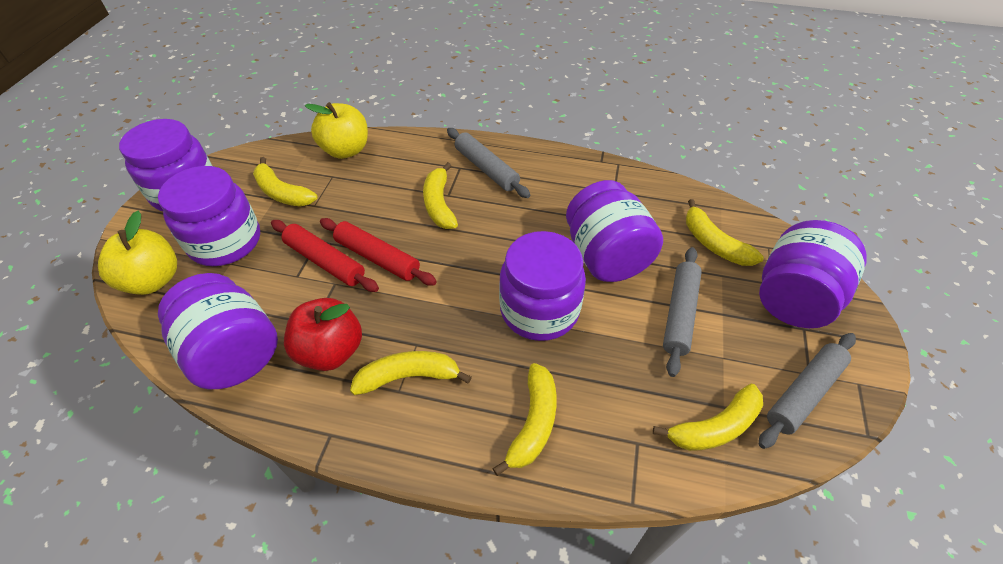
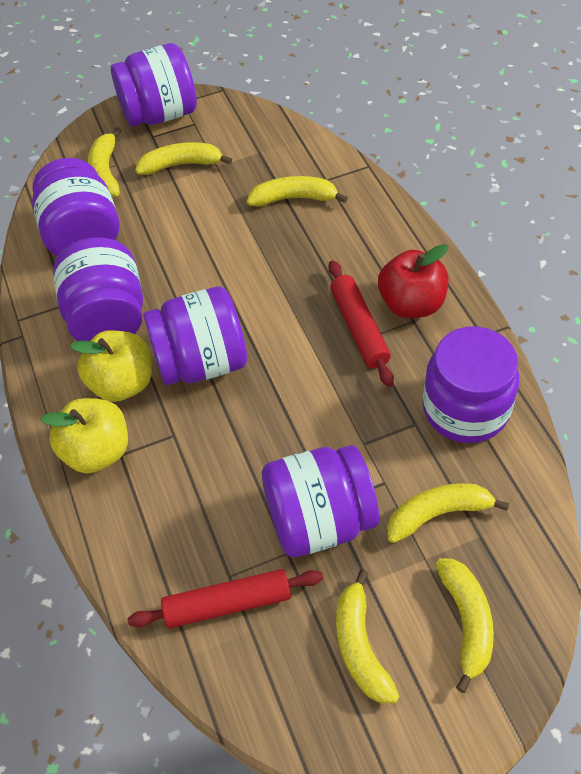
grey rolling pin: 3 -> 0

